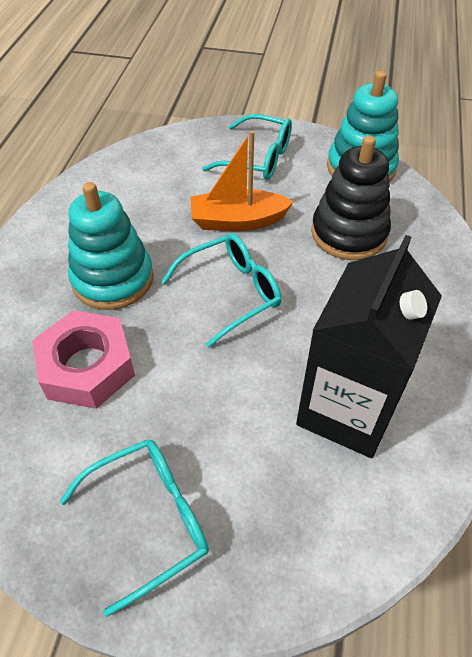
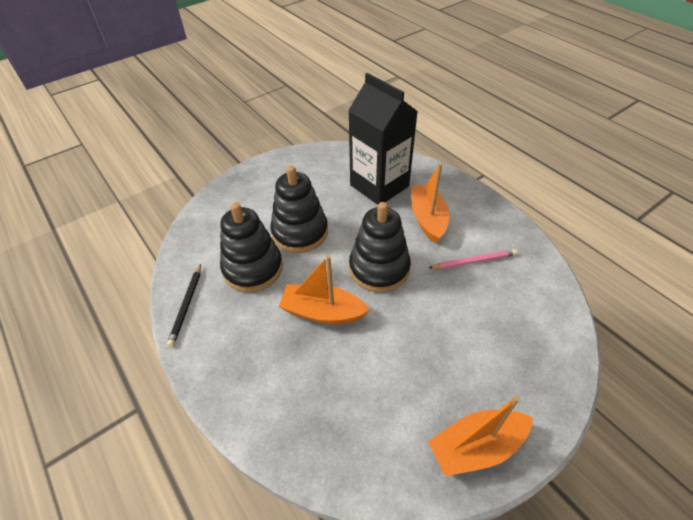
black pencil: 0 -> 1
black stacking toy: 1 -> 3
orange boat: 1 -> 3
pink nut: 1 -> 0
pink pencil: 0 -> 1
turquoise glasses: 3 -> 0
turquoise stacking toy: 2 -> 0

